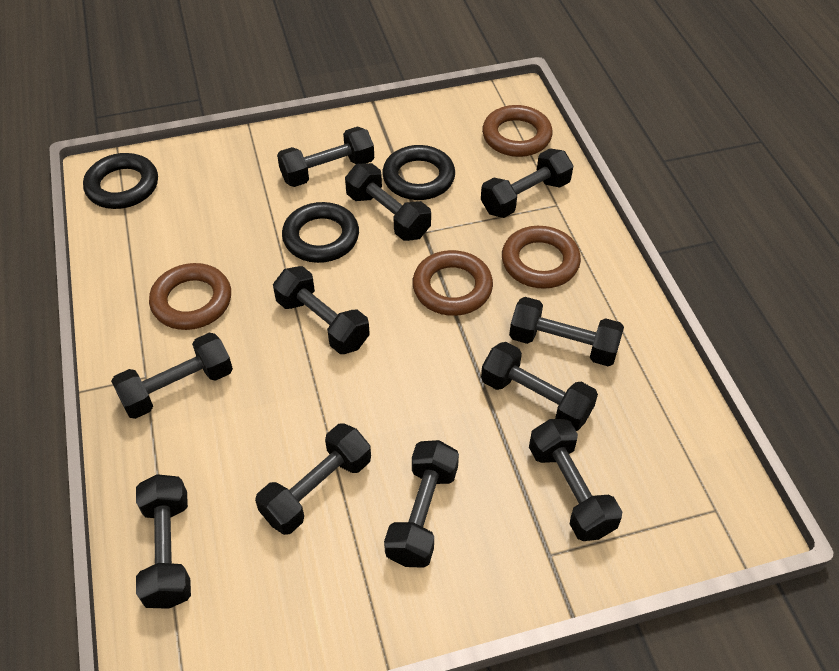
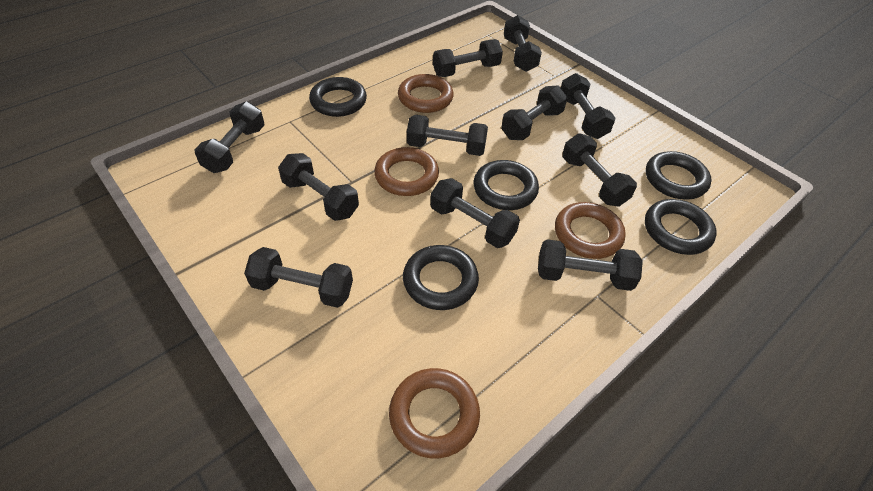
black ring: 3 -> 5

